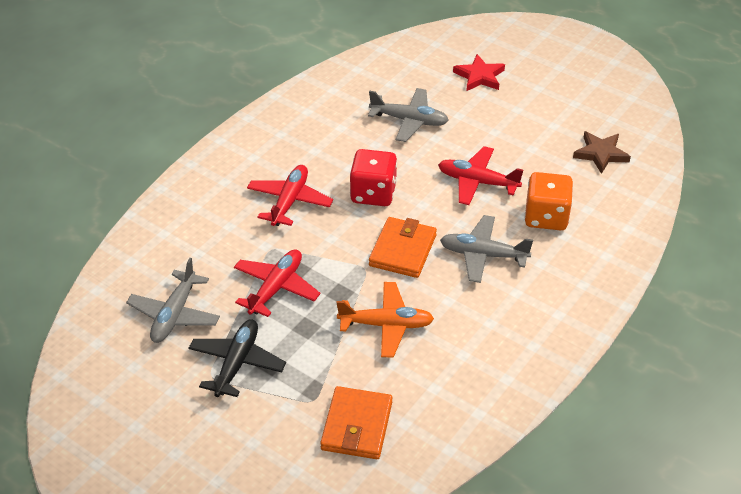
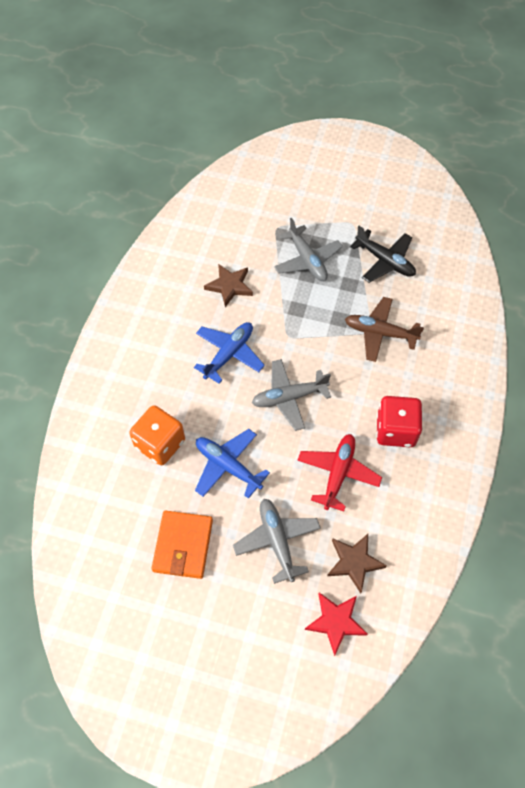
blue plane: 0 -> 2
brown plane: 0 -> 1
brown star: 1 -> 2
orange plane: 1 -> 0
orange wallet: 2 -> 1
red plane: 3 -> 1

